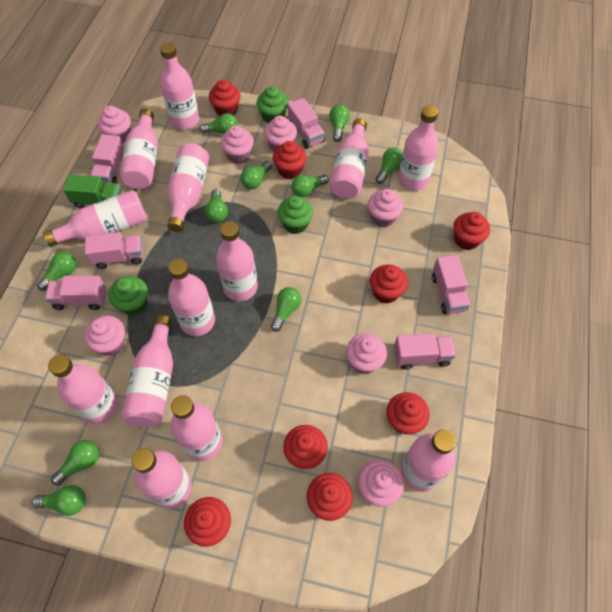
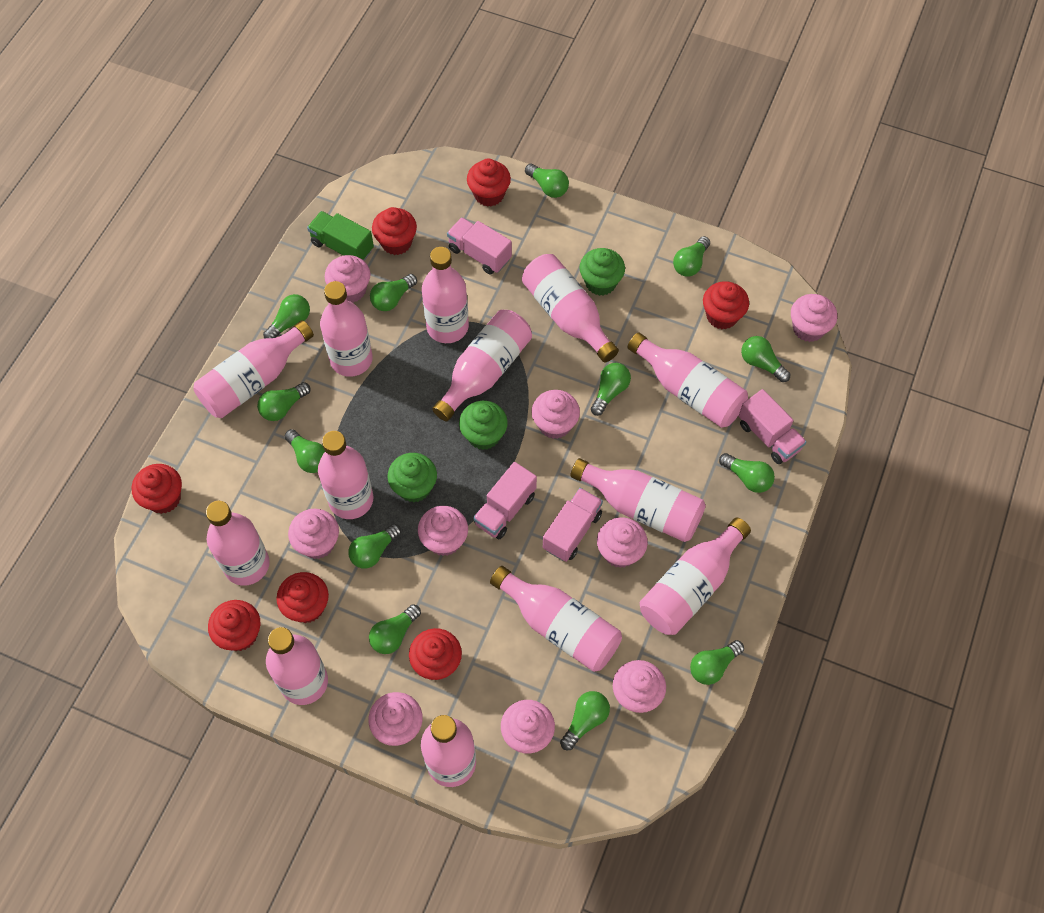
green light bulb: 10 -> 13
pink cupcake: 7 -> 9
pink truck: 6 -> 4
red cupcake: 8 -> 7

